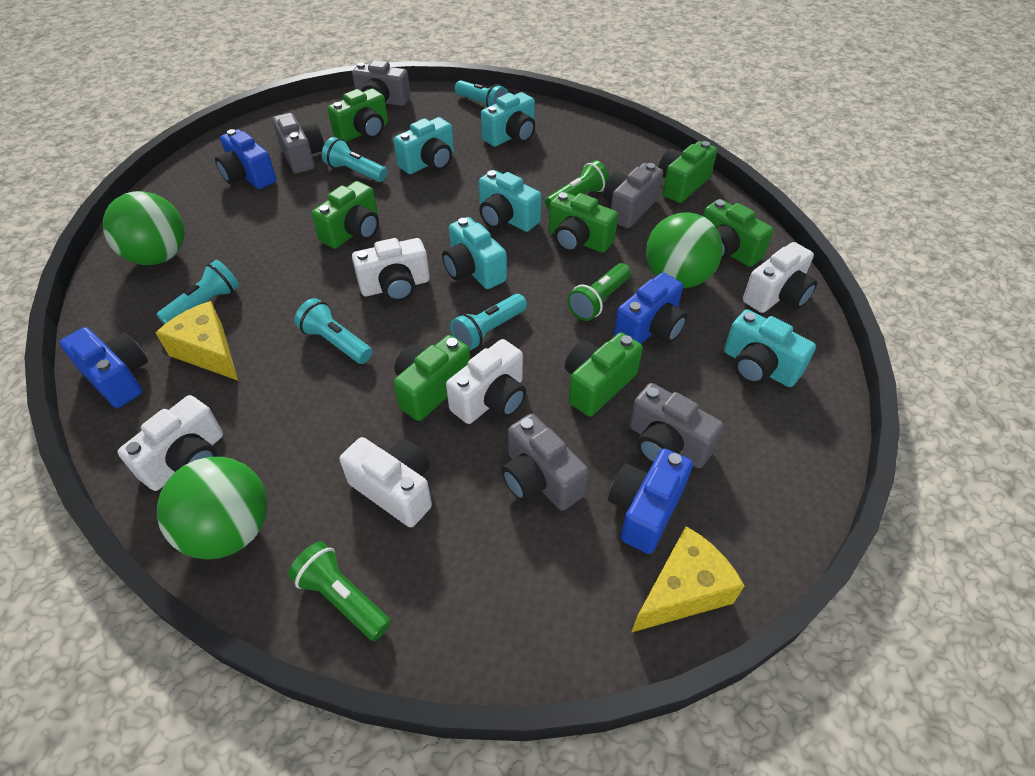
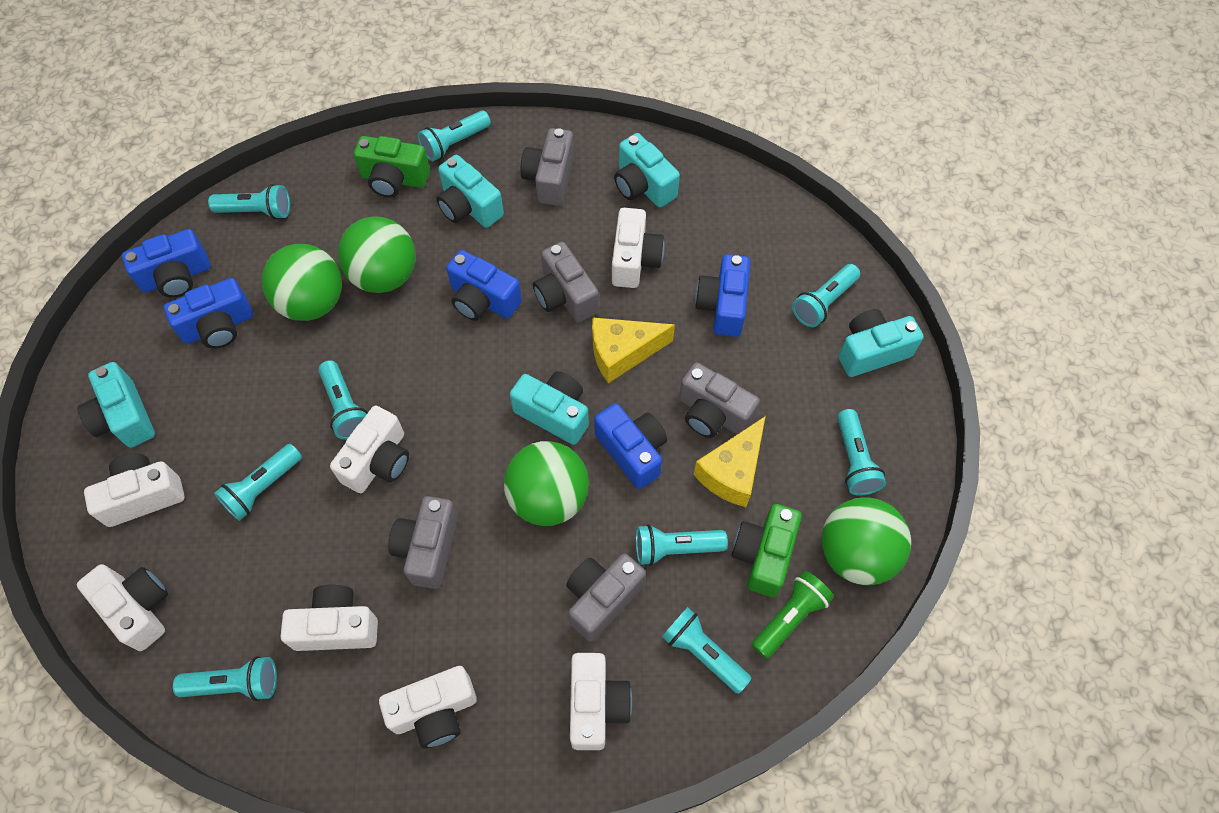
blue camera: 4 -> 5
green ball: 3 -> 4
green camera: 7 -> 2
green flashlight: 3 -> 1
turquoise flashlight: 5 -> 9
white camera: 5 -> 7

